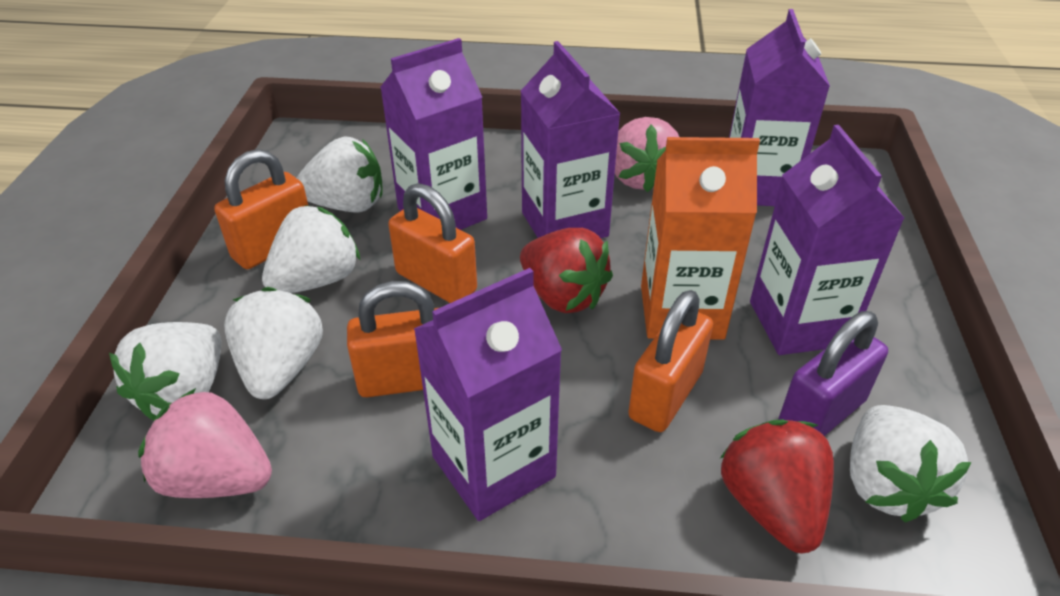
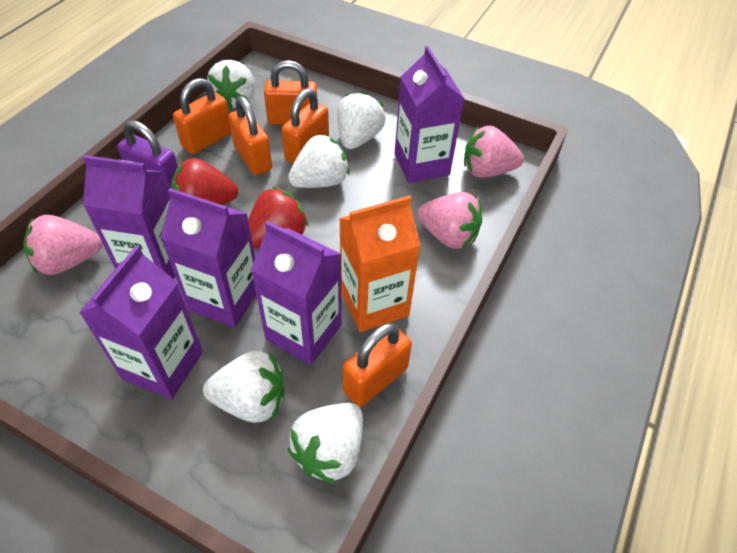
orange padlock: 4 -> 5
pink strawberry: 2 -> 3

